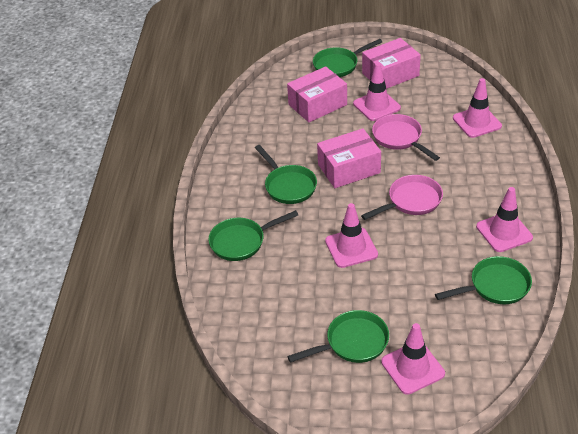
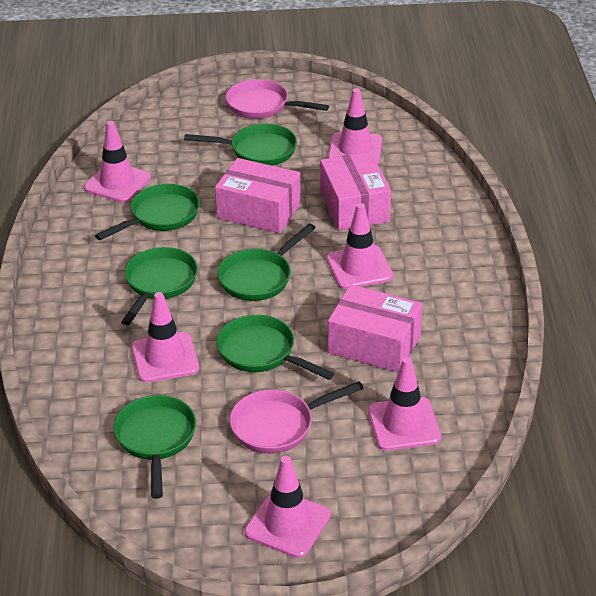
green pan: 5 -> 6
pink traffic cone: 5 -> 6

